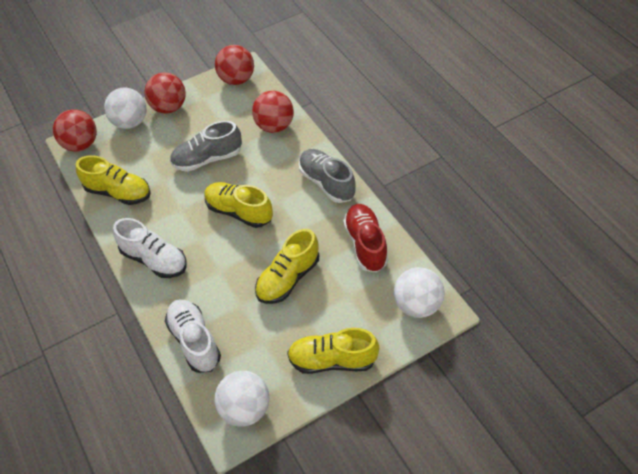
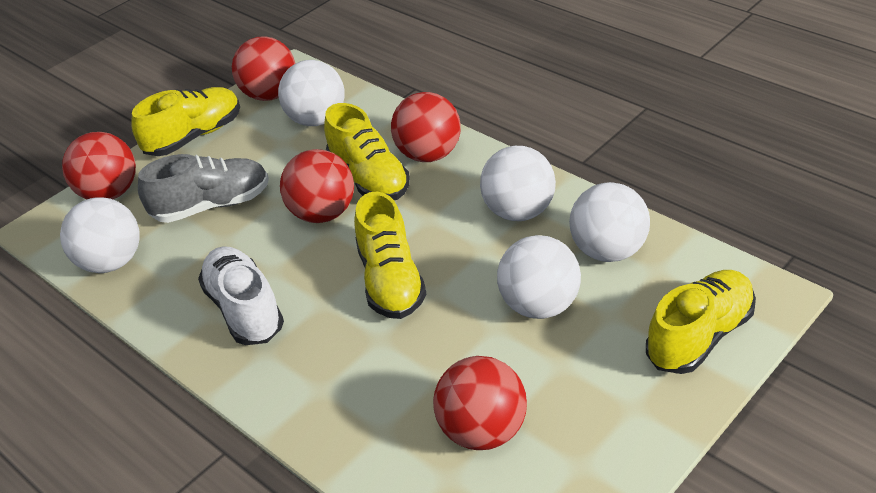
grey shoe: 2 -> 1
red ball: 4 -> 5
red shoe: 1 -> 0
white ball: 3 -> 5
white shoe: 2 -> 1

